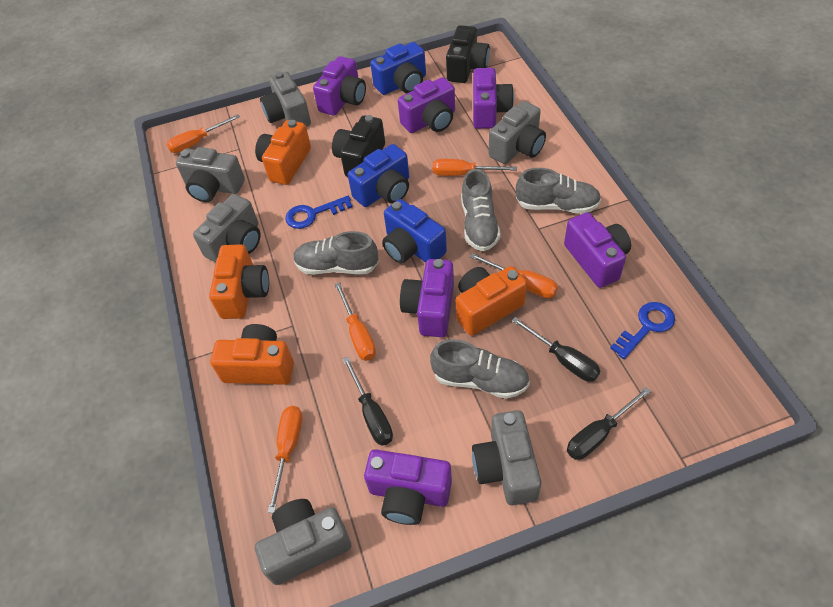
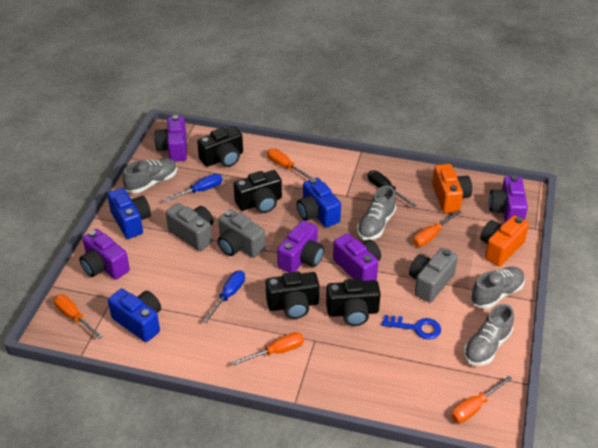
black camera: 2 -> 4
black screwdriver: 3 -> 1
blue key: 2 -> 1
blue screwdriver: 0 -> 2
grey camera: 6 -> 3
orange camera: 4 -> 2
purple camera: 6 -> 5

